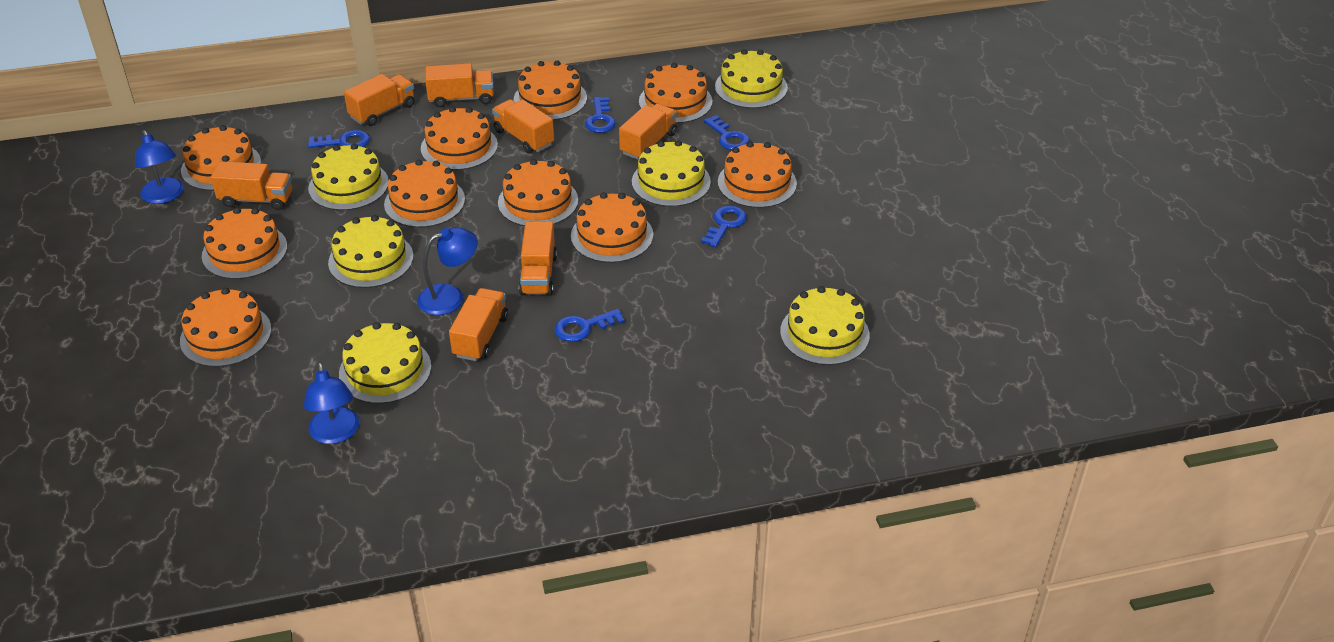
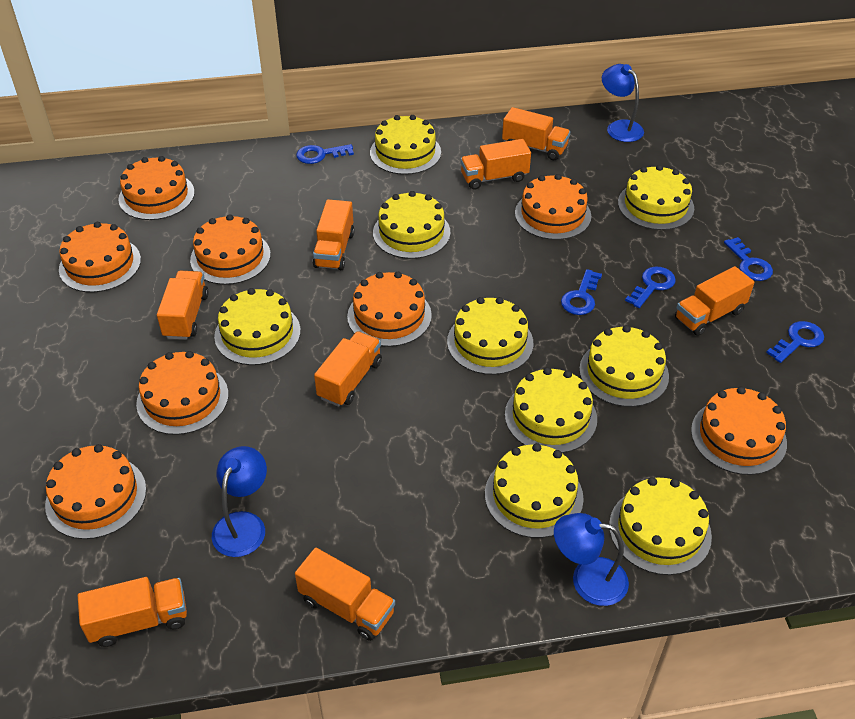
orange cake: 10 -> 8
orange truck: 7 -> 8
yellow cake: 6 -> 9

